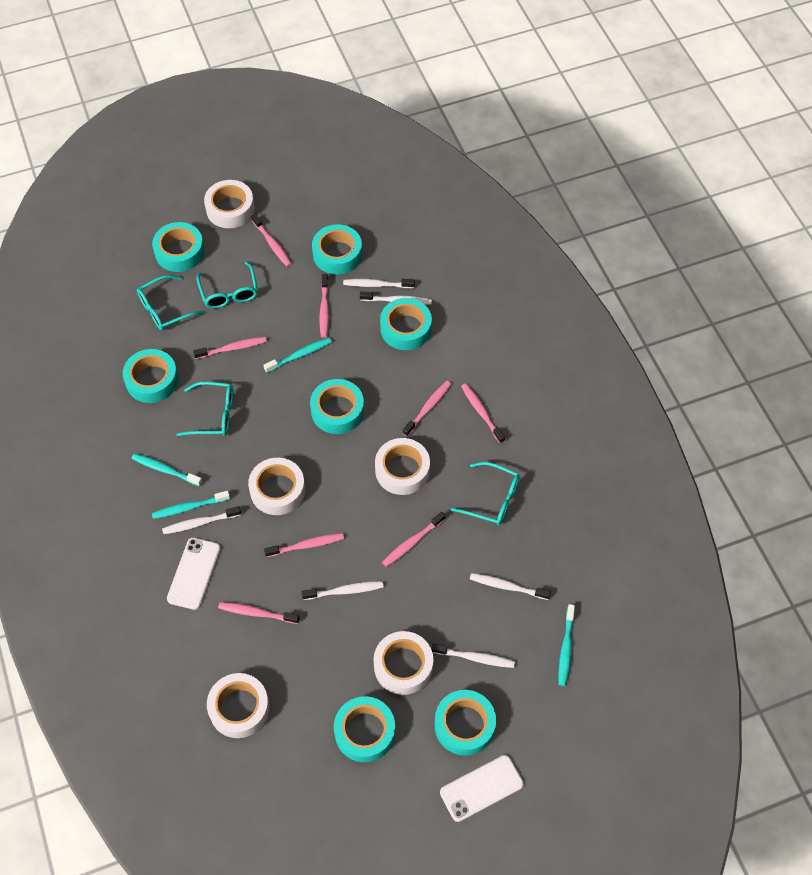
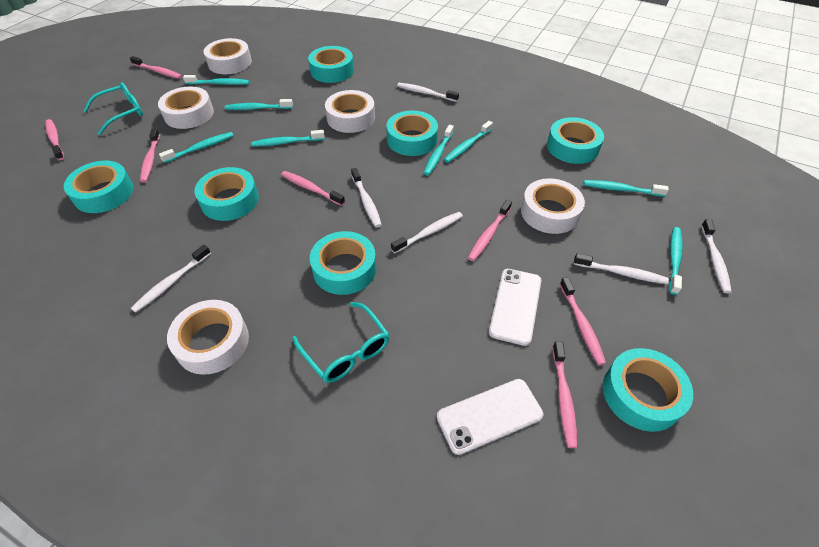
pink toothbrush: 8 -> 7
turquoise glasses: 4 -> 2
turquoise toothbrush: 4 -> 8

